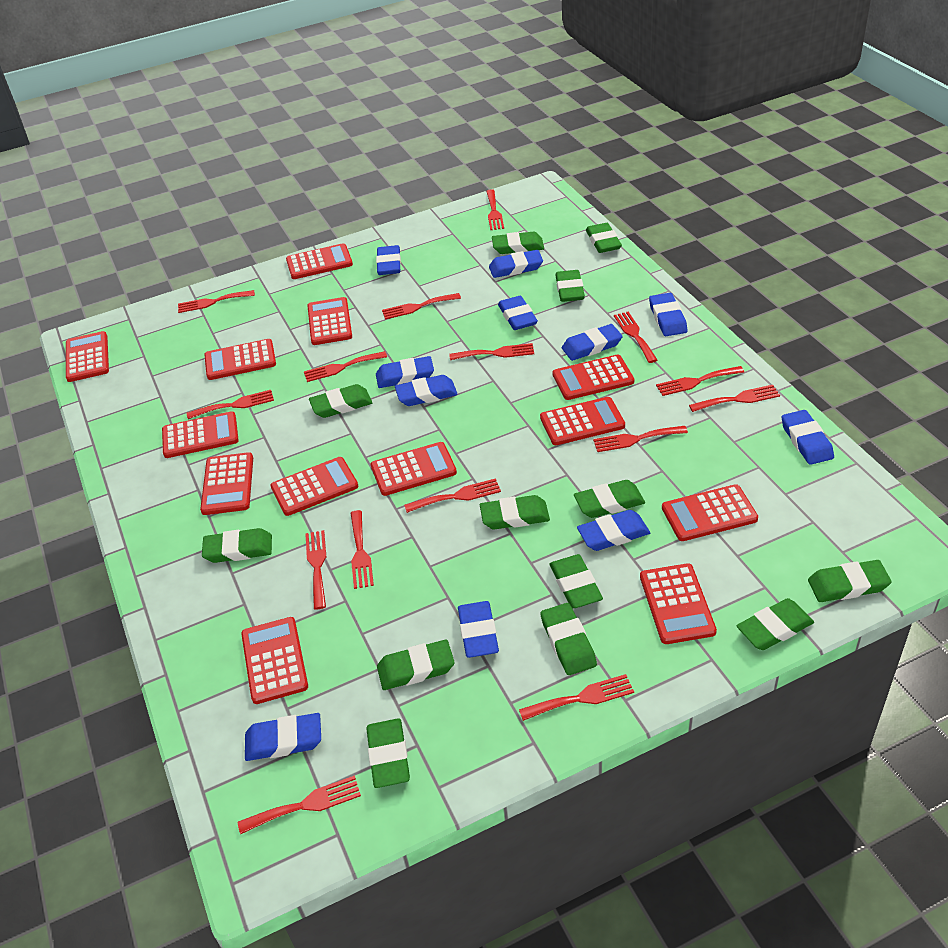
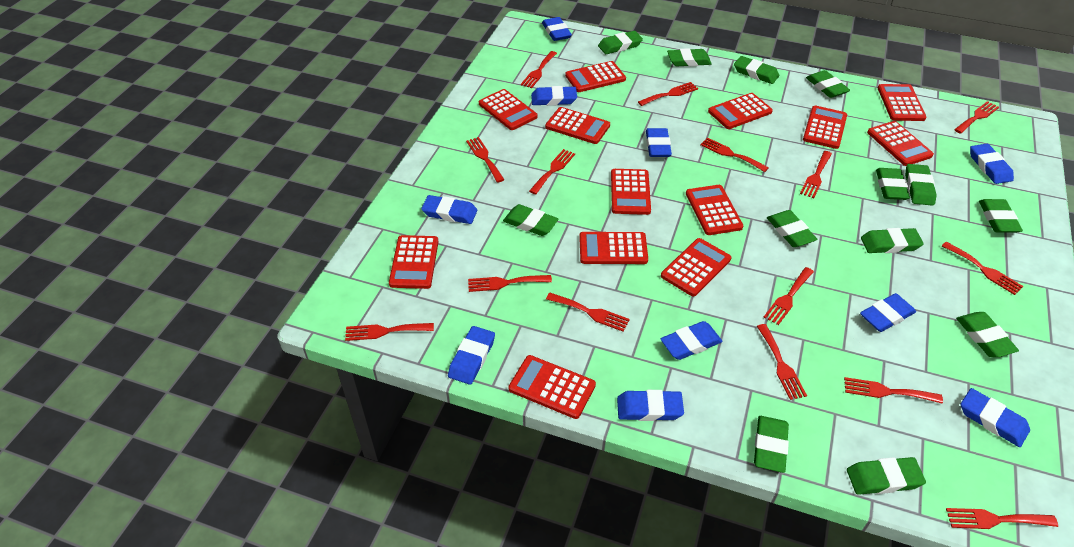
blue eraser: 11 -> 10

